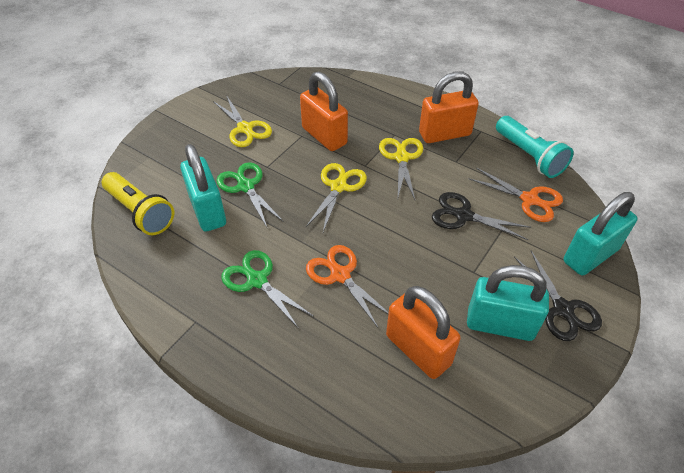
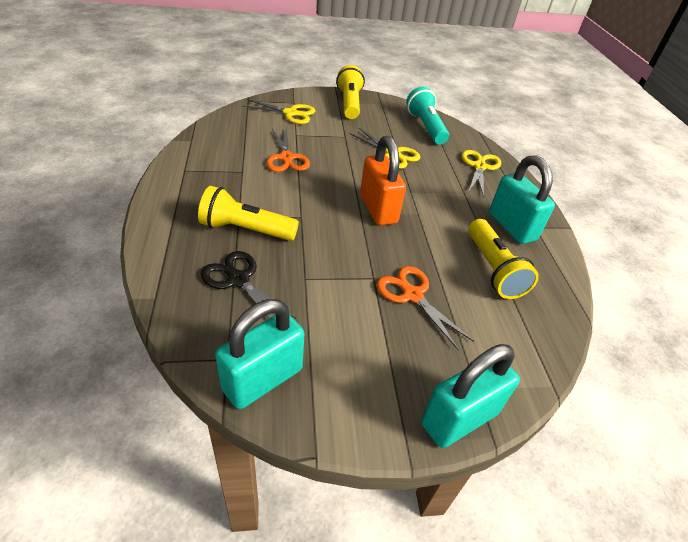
black scissors: 2 -> 1
green scissors: 2 -> 0
orange padlock: 3 -> 1
yellow flashlight: 1 -> 3

